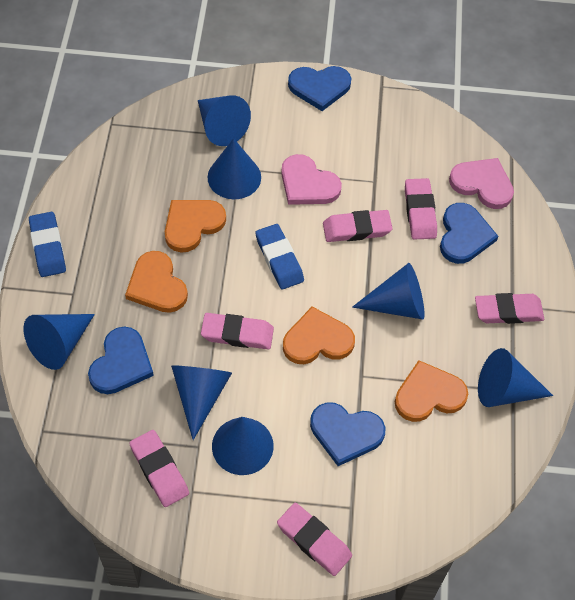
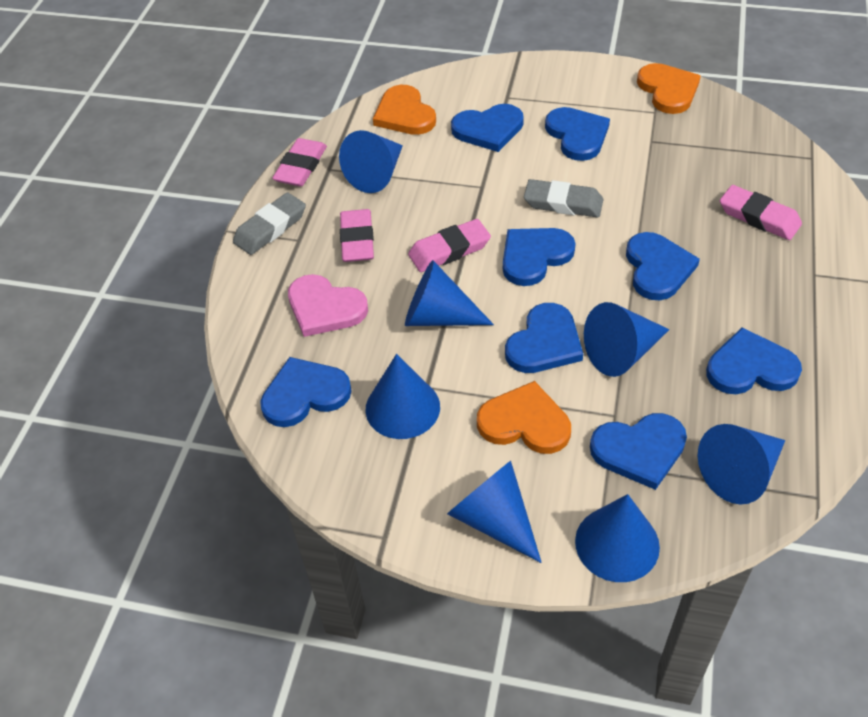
blue eraser: 2 -> 0
blue heart: 4 -> 8
grey eraser: 0 -> 2
orange heart: 4 -> 3
pink eraser: 6 -> 4
pink heart: 2 -> 1

